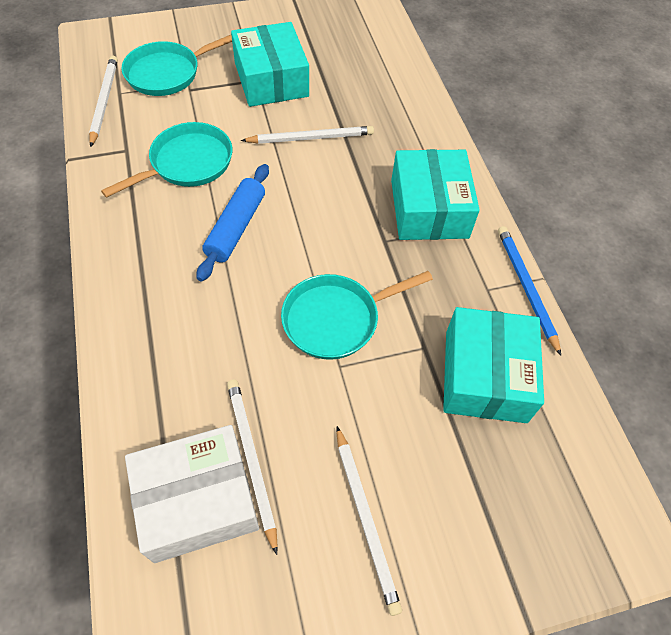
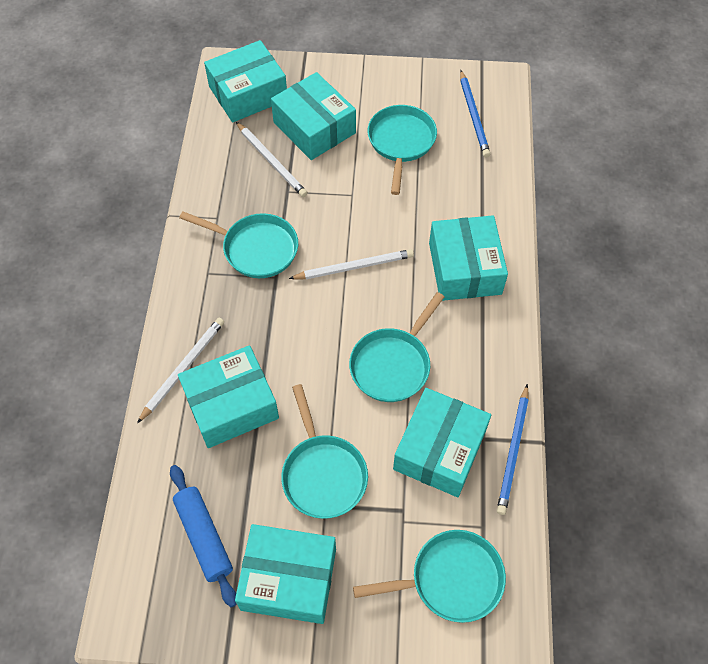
blue pencil: 1 -> 2
turquoise box: 3 -> 6
turquoise pan: 3 -> 5
white box: 1 -> 0
white pencil: 4 -> 3

